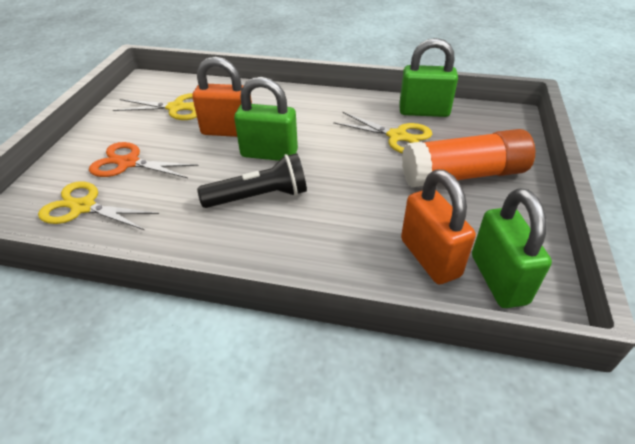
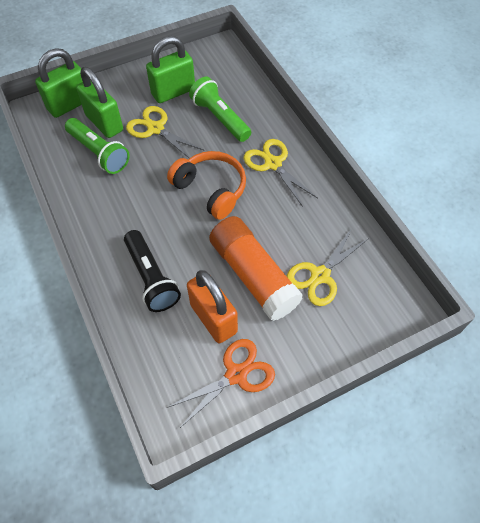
green flashlight: 0 -> 2
orange headphones: 0 -> 1
orange padlock: 2 -> 1

